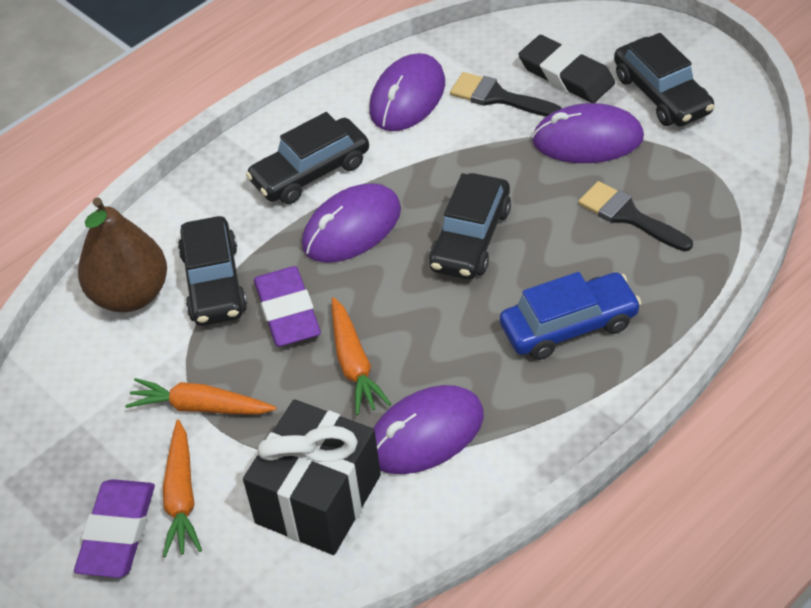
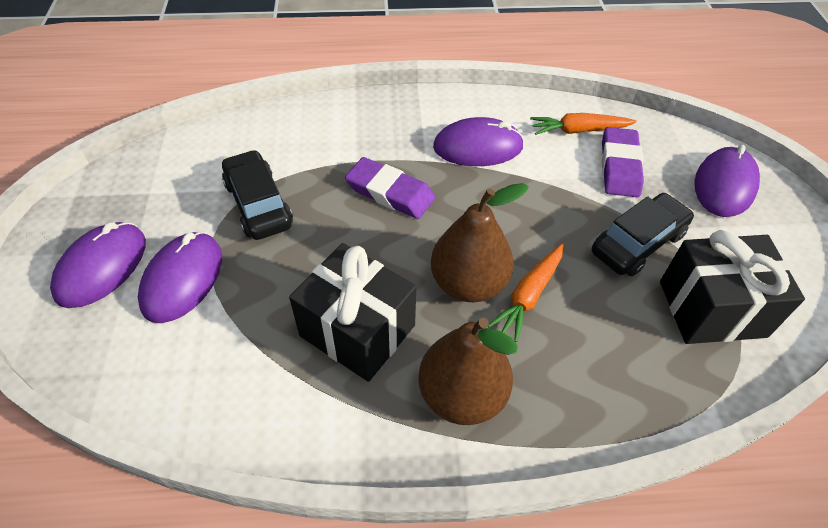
black brush: 2 -> 0
black car: 4 -> 2
black eraser: 1 -> 0
black gift: 1 -> 2
blue car: 1 -> 0
brown pear: 1 -> 2
orange carrot: 3 -> 2

